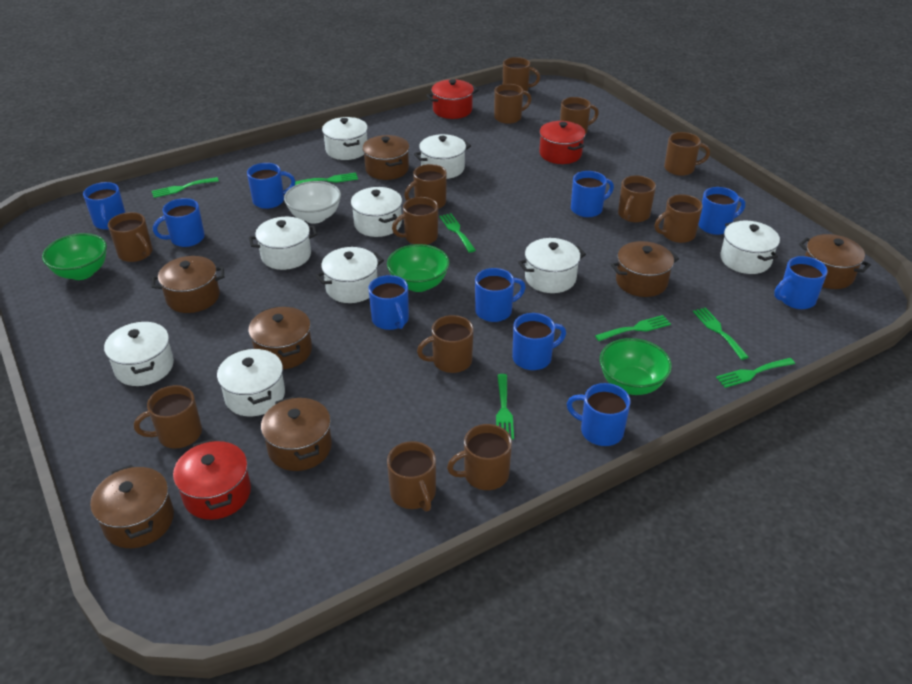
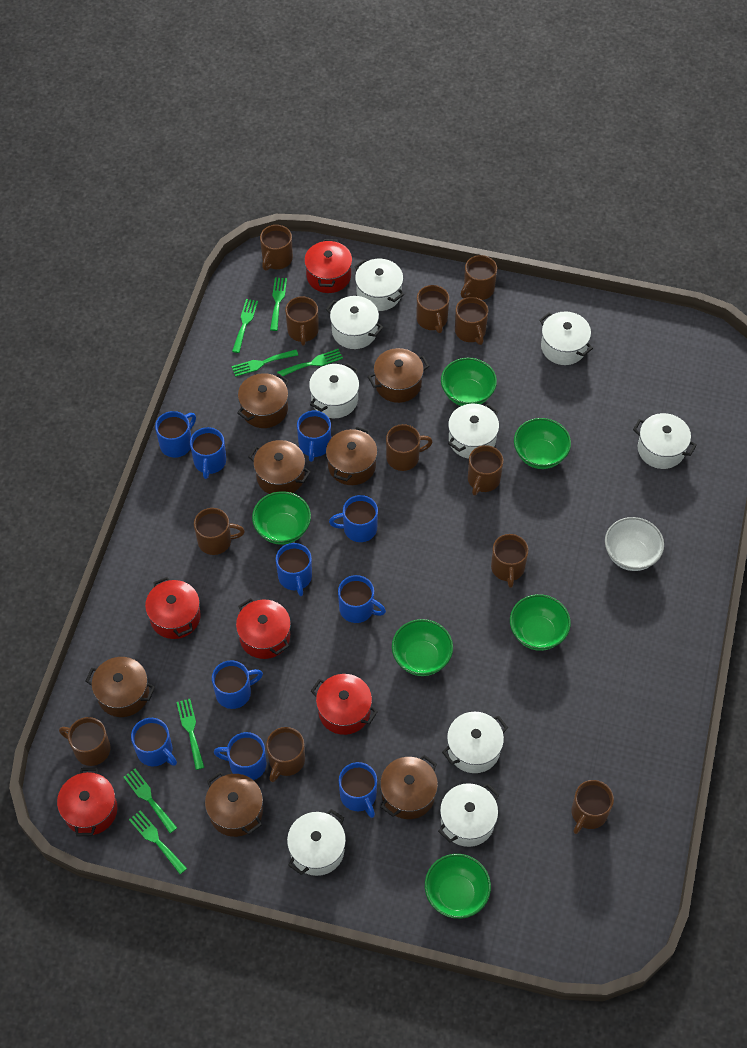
brown mug: 13 -> 12
green bowl: 3 -> 6
red pot: 3 -> 5

